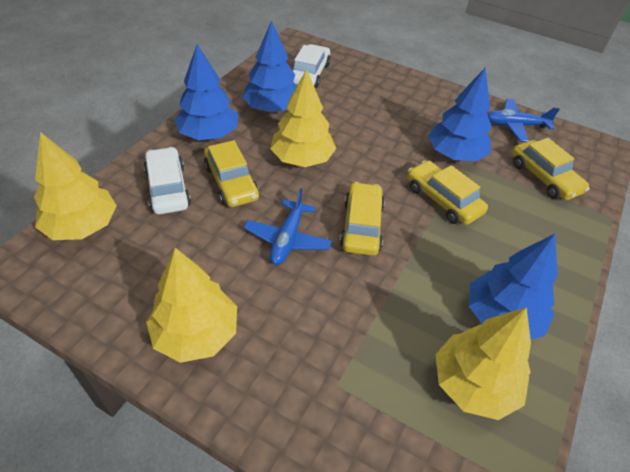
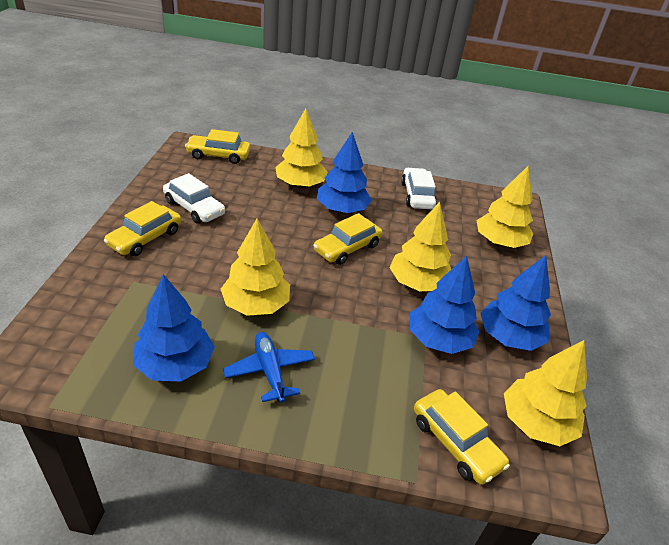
blue plane: 2 -> 1
yellow tree: 4 -> 5

